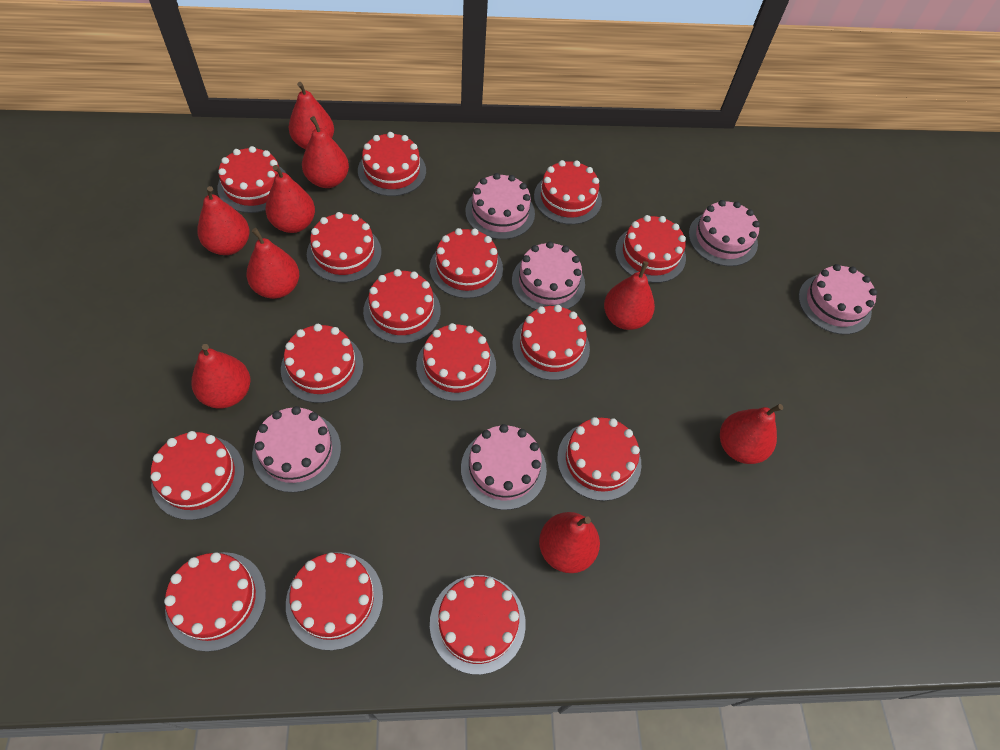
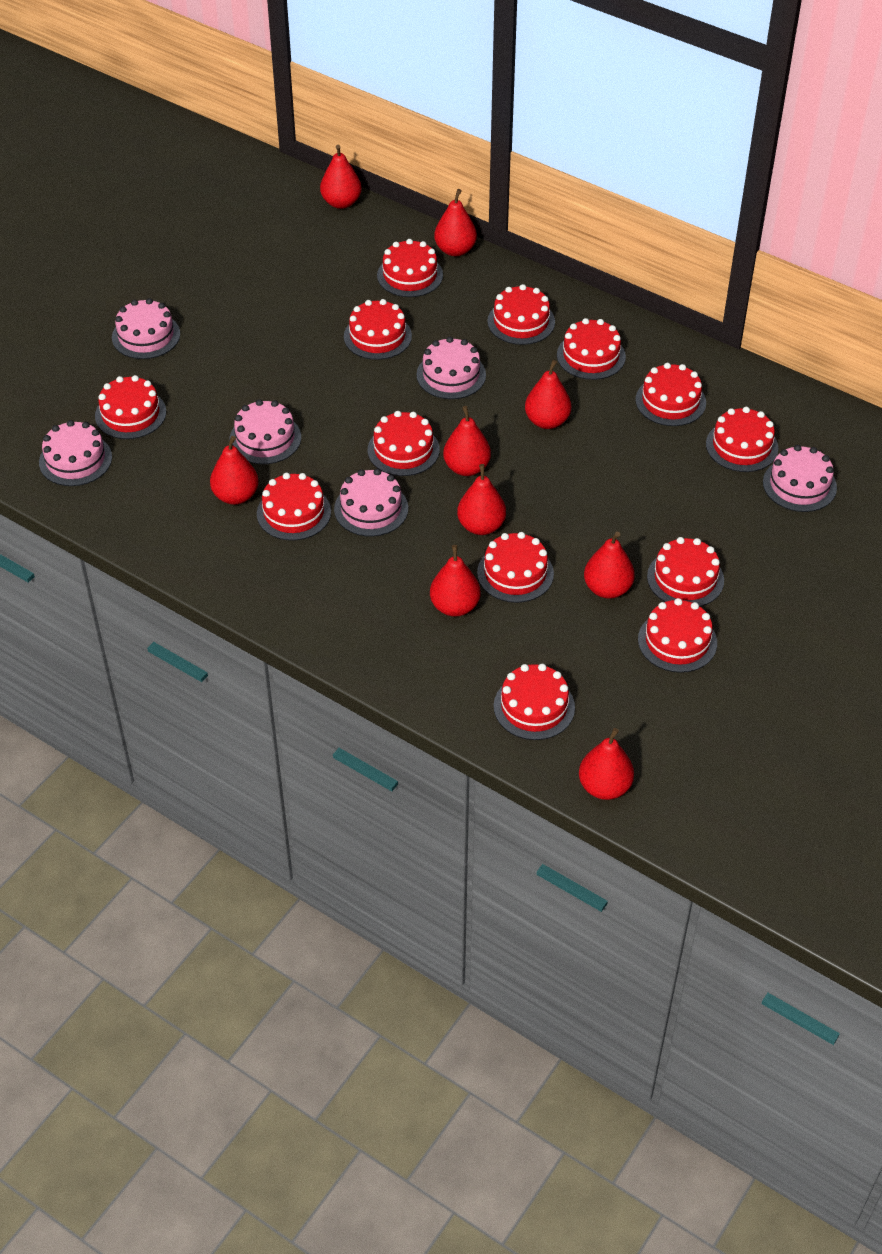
red cake: 15 -> 13

